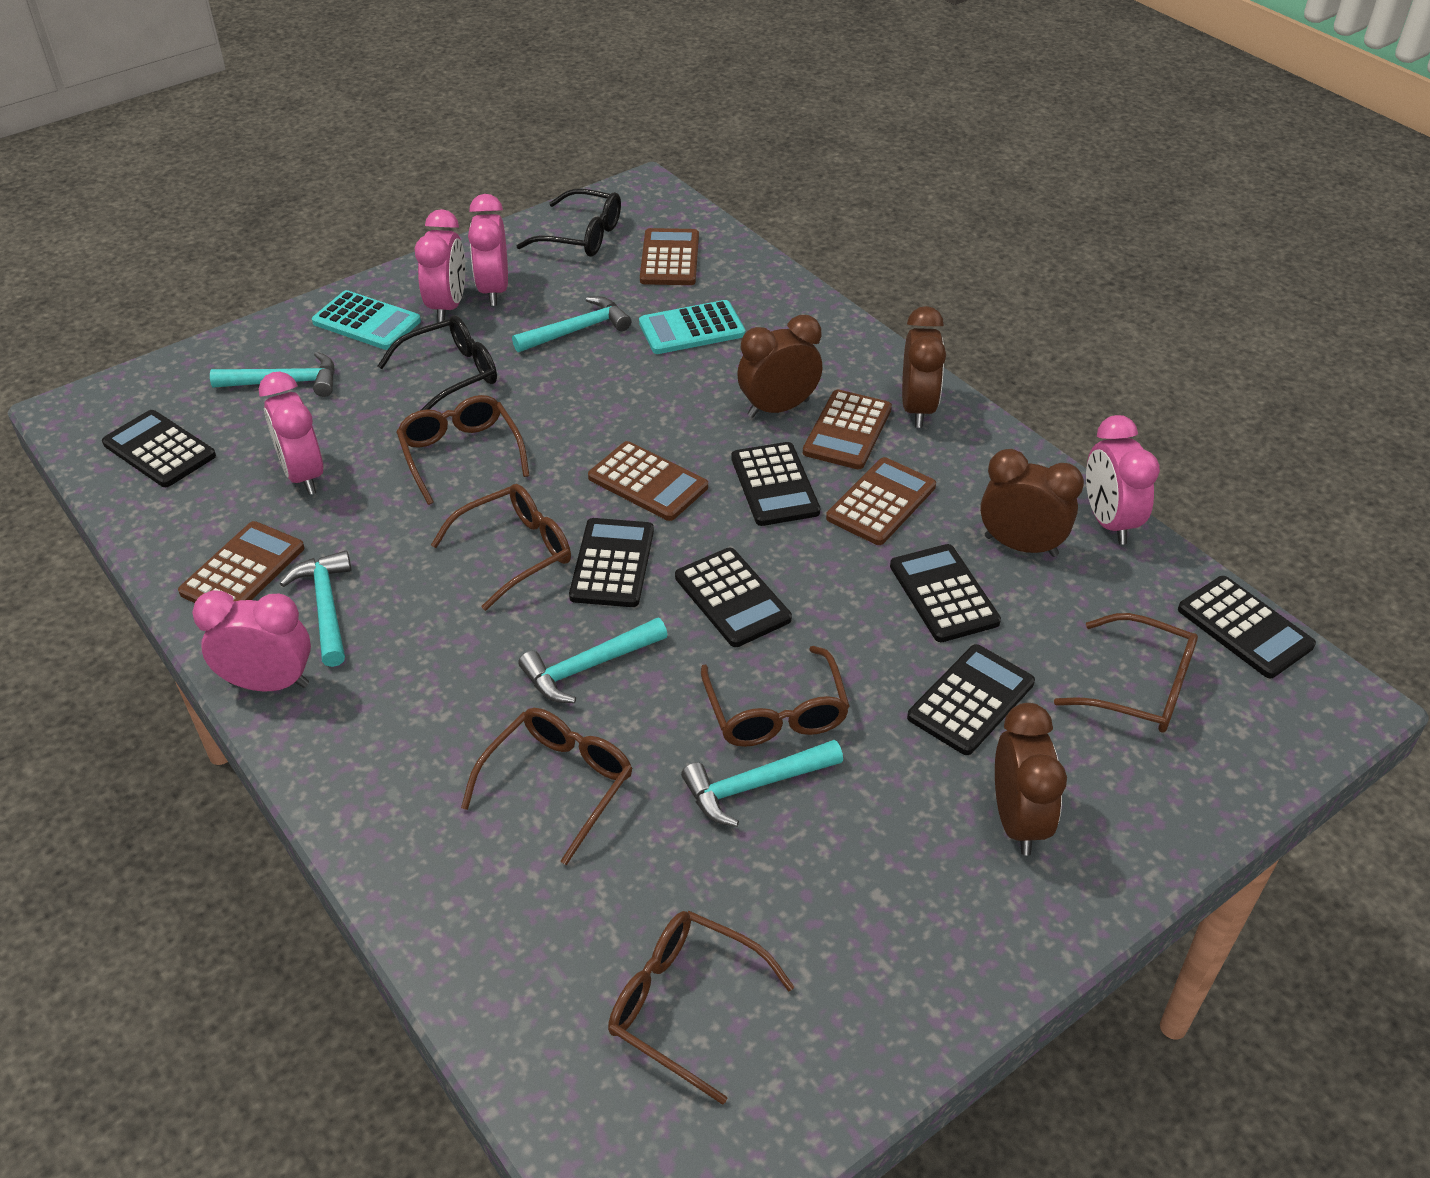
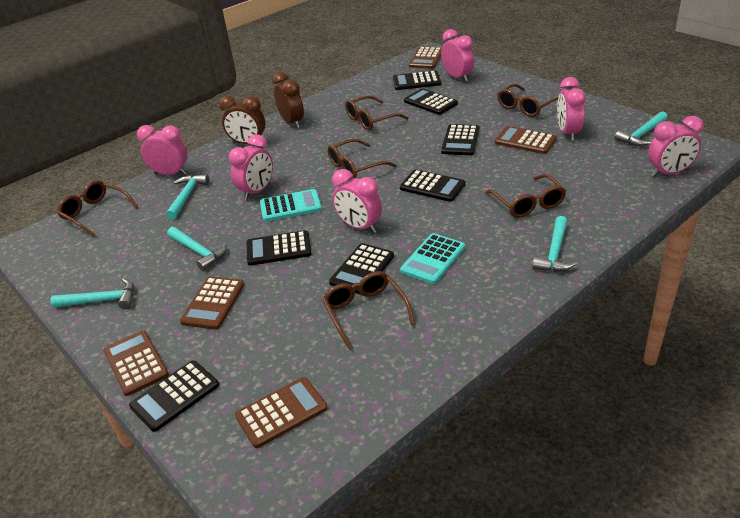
black glasses: 2 -> 0
brown clock: 4 -> 2
pink clock: 5 -> 6

